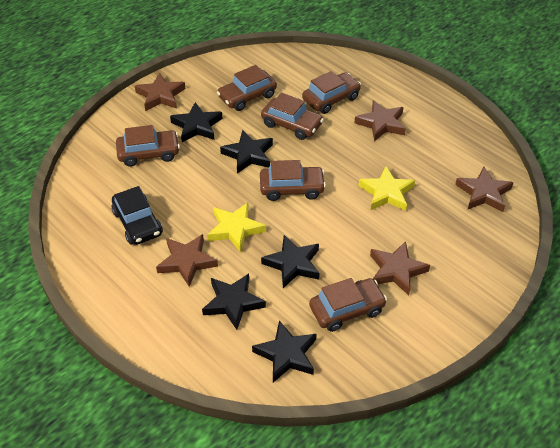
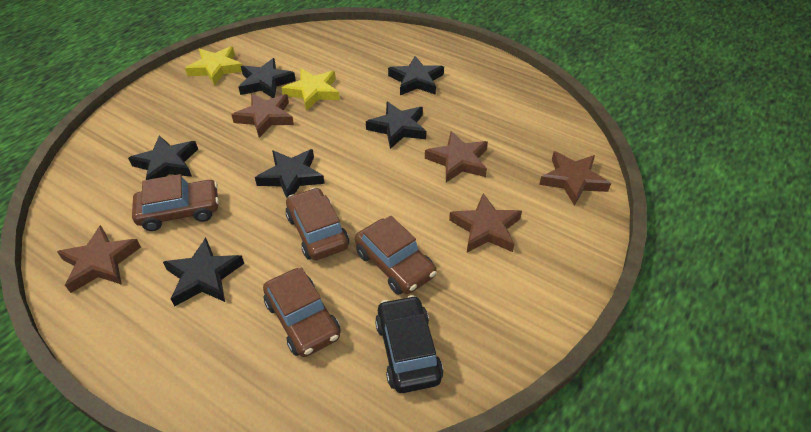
black star: 5 -> 6
brown car: 6 -> 4

